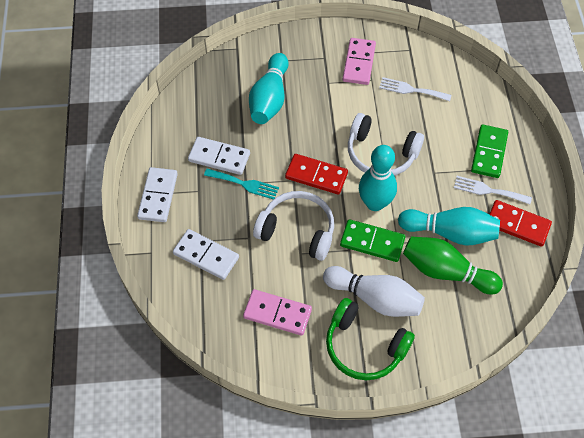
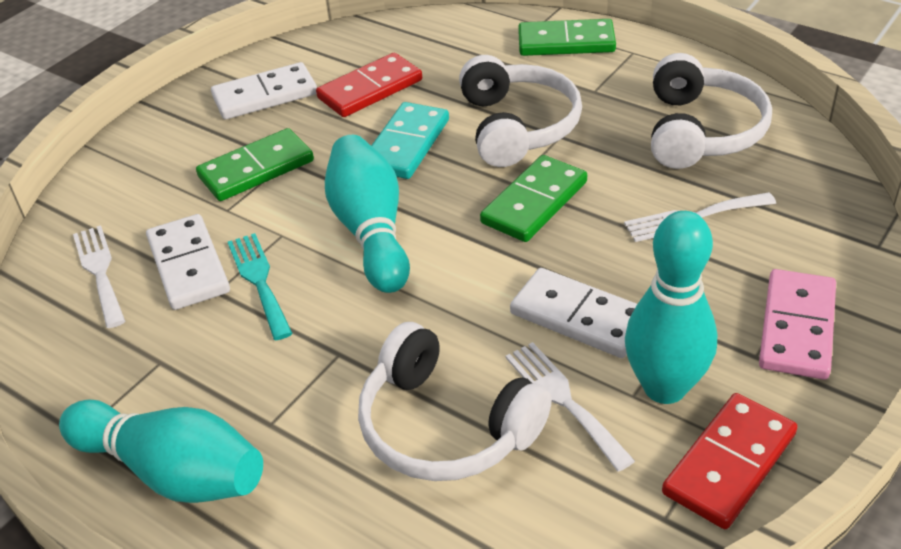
green bowling pin: 1 -> 0
green domino: 2 -> 3
green headphones: 1 -> 0
pink domino: 2 -> 1
turquoise domino: 0 -> 1
white bowling pin: 1 -> 0
white fork: 2 -> 3
white headphones: 2 -> 3

